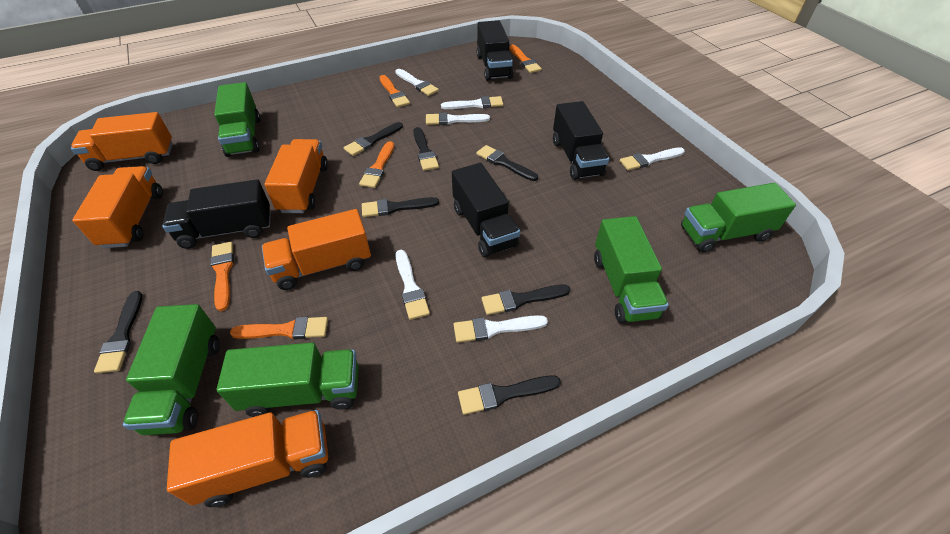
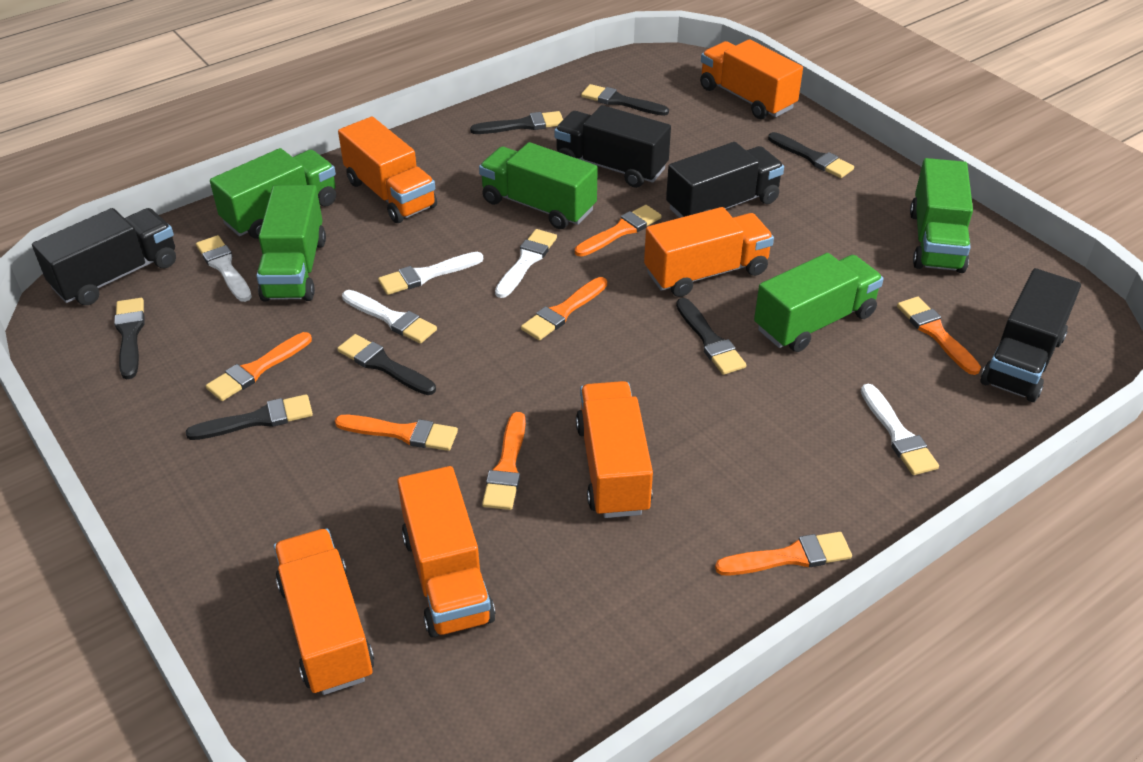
orange brush: 5 -> 7
orange truck: 5 -> 6
white brush: 6 -> 5

